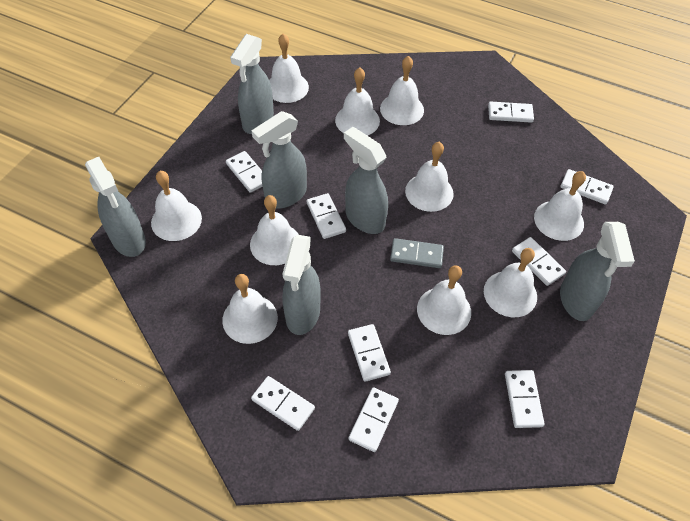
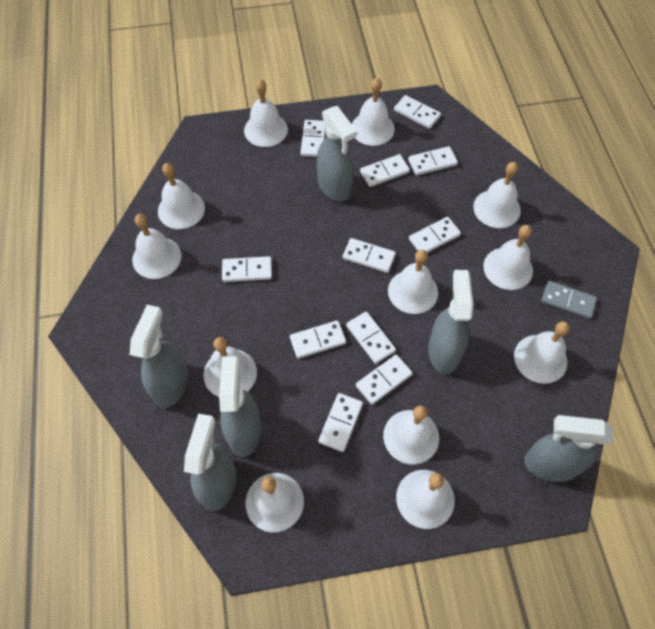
white bell: 10 -> 12
white domino: 9 -> 11

